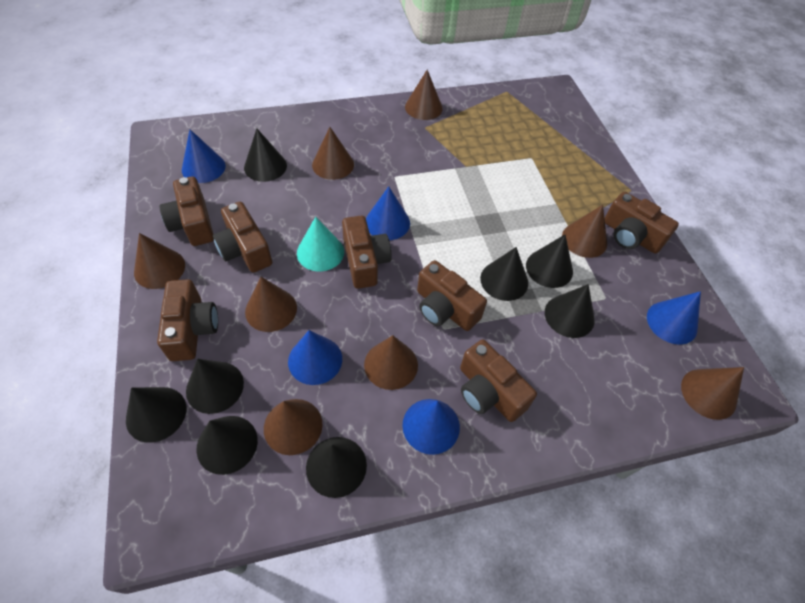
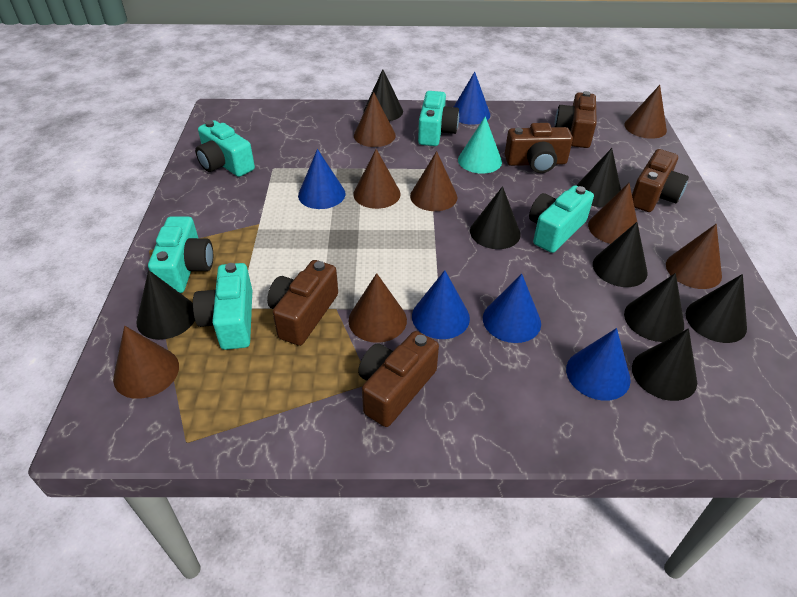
brown camera: 7 -> 5
turquoise camera: 0 -> 5

